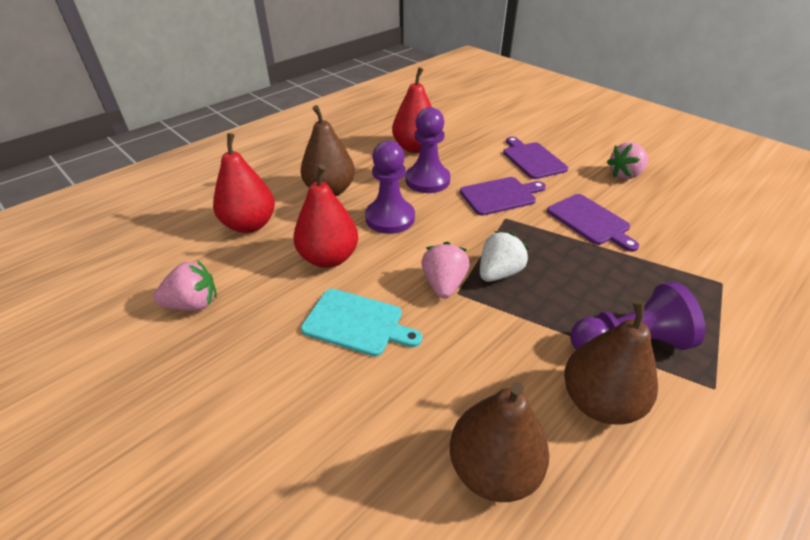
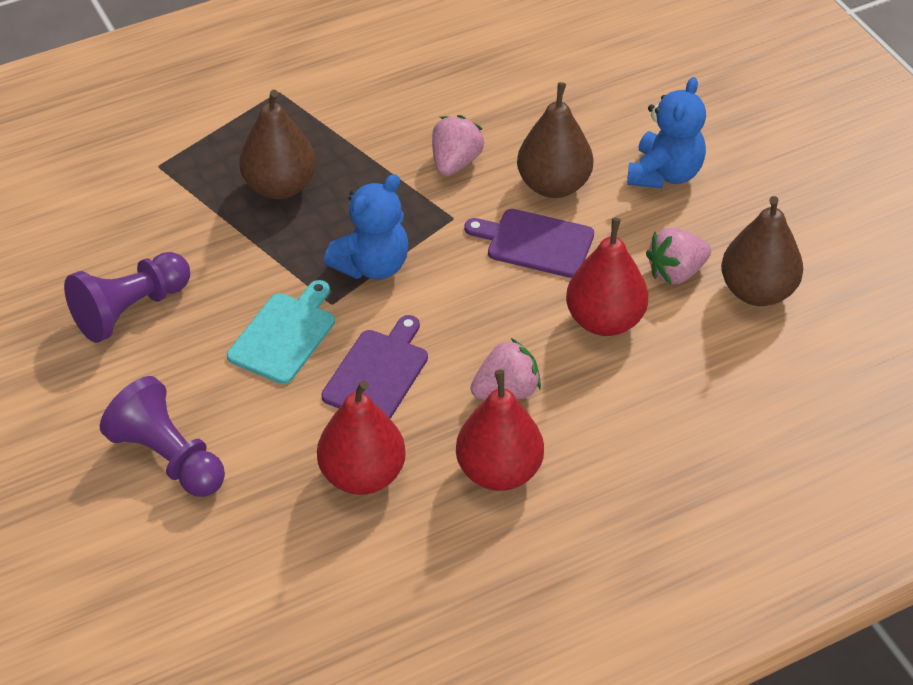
blue teddy bear: 0 -> 2
purple cutting board: 3 -> 2
purple pawn: 3 -> 2
white strawberry: 1 -> 0

